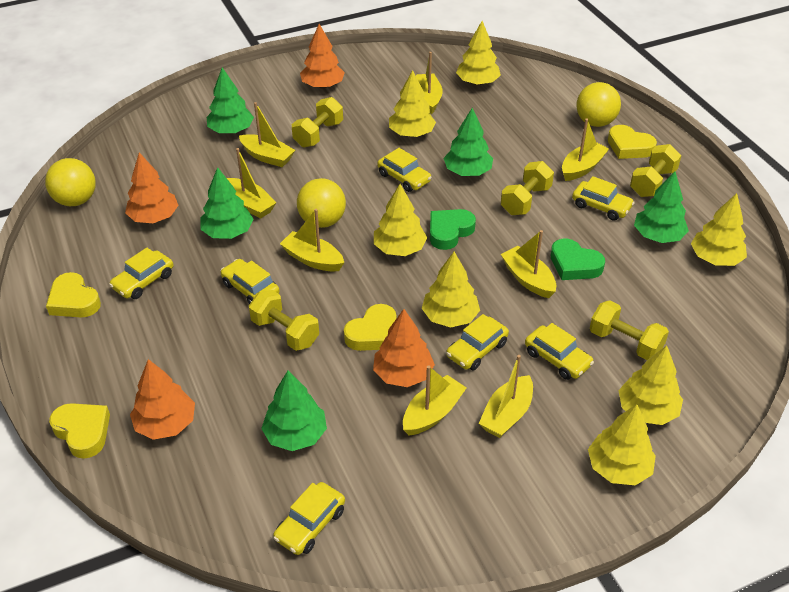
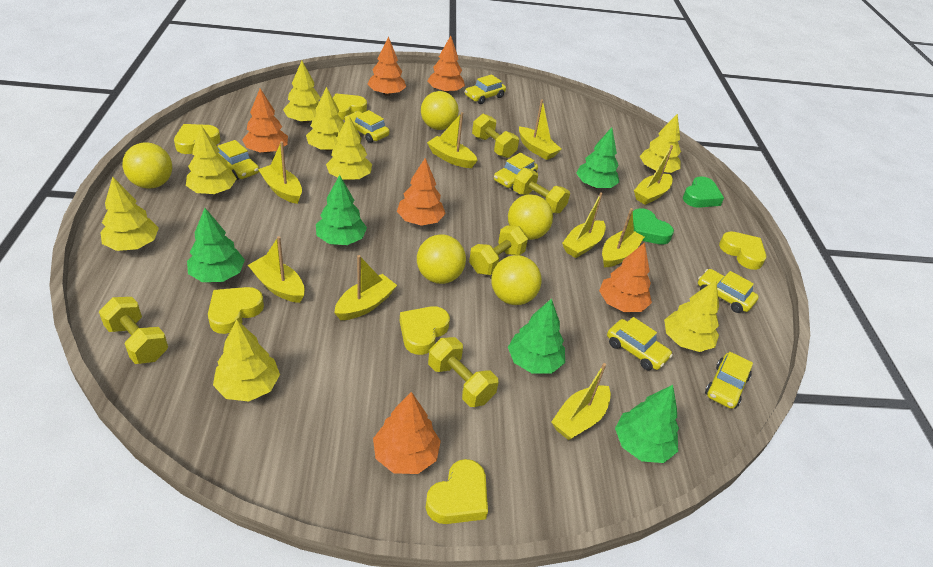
orange tree: 4 -> 6
yellow ball: 3 -> 5
yellow boat: 8 -> 9
yellow heart: 4 -> 6
yellow tree: 7 -> 8

